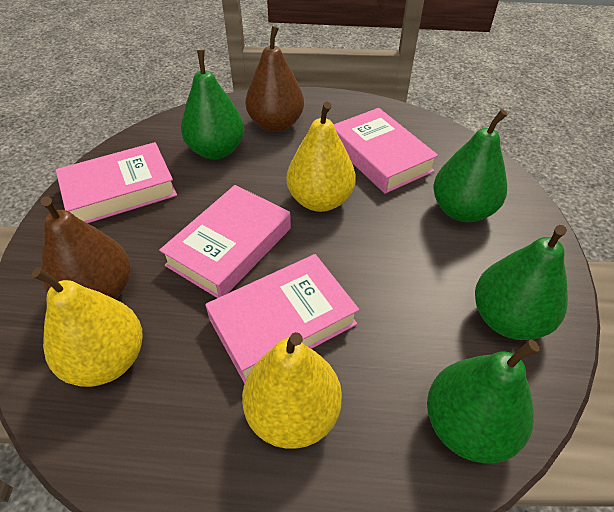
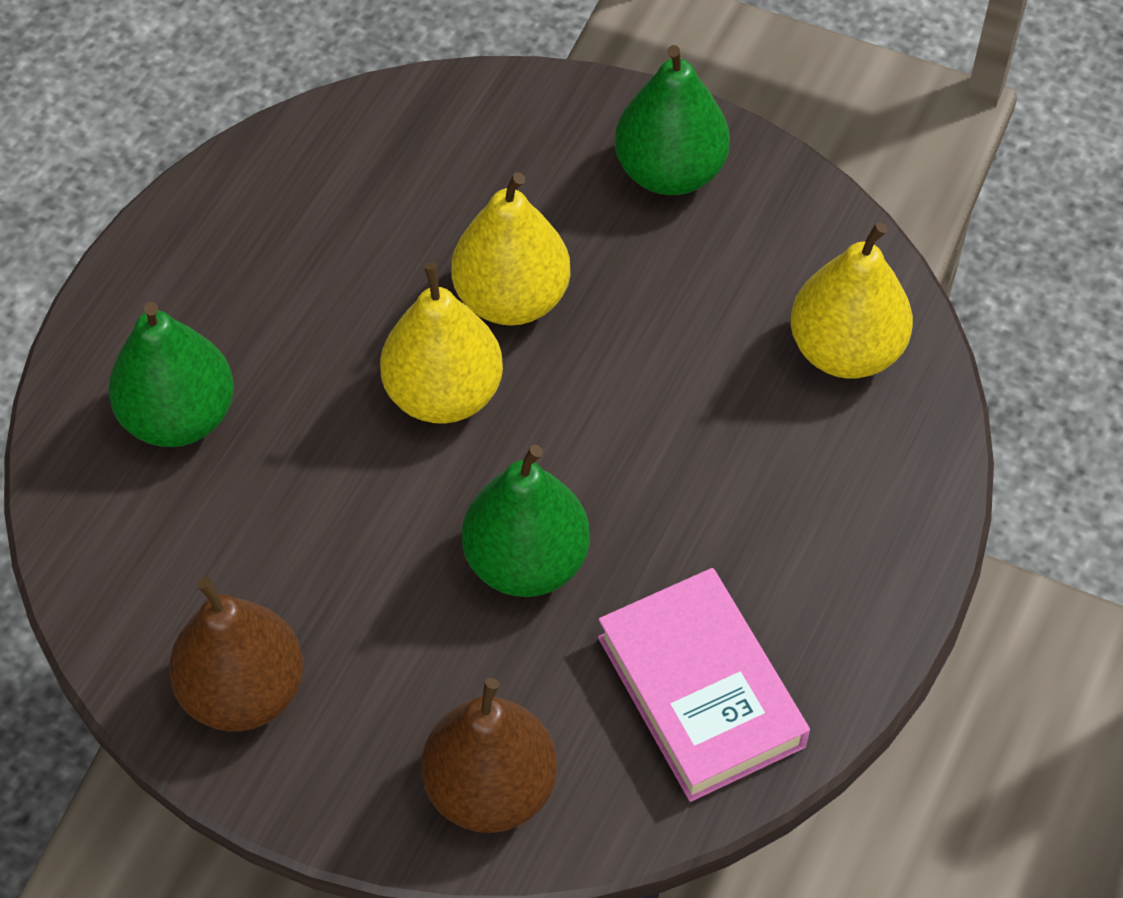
green pear: 4 -> 3
pink book: 4 -> 1

